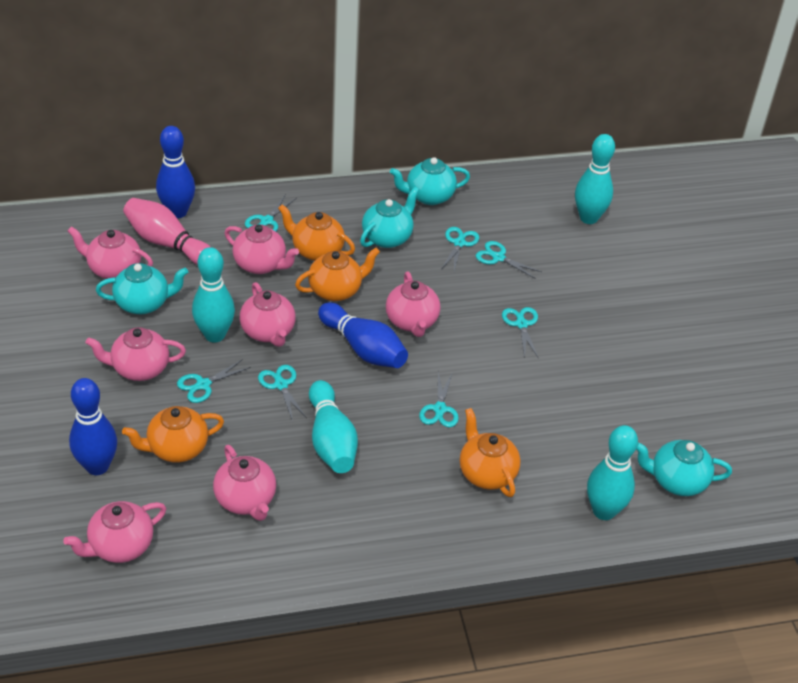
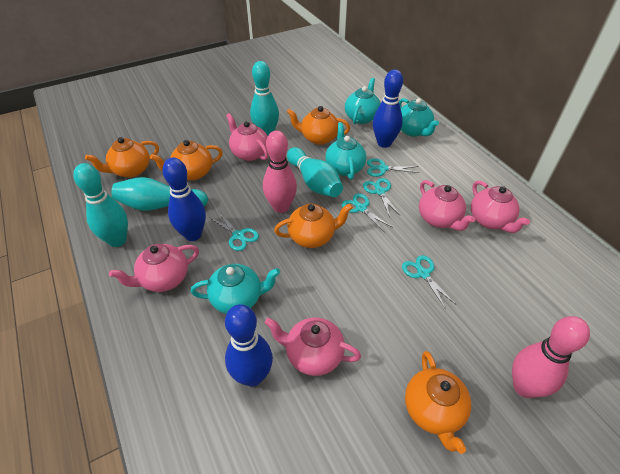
orange teapot: 4 -> 5
pink bowling pin: 1 -> 2
pink teapot: 7 -> 5
turquoise scissors: 7 -> 5

